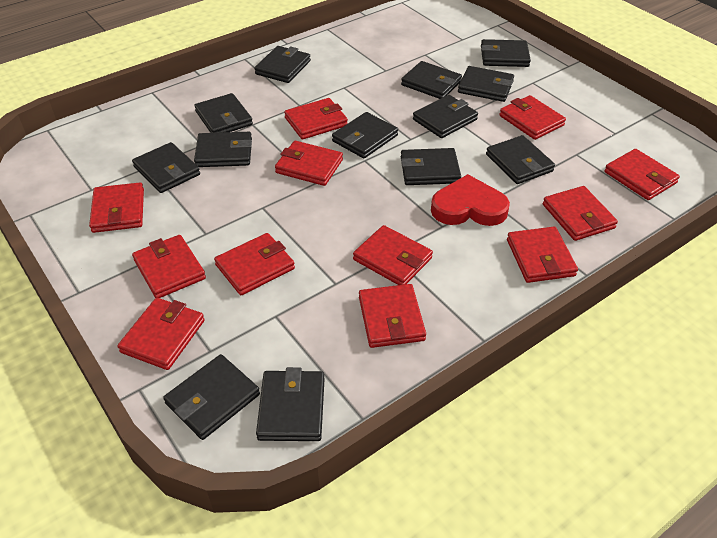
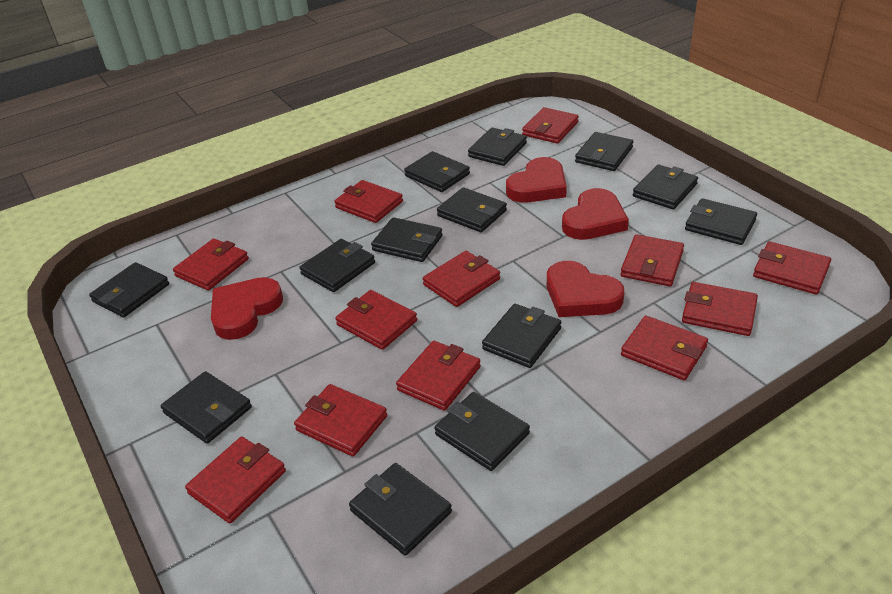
red heart: 1 -> 4

